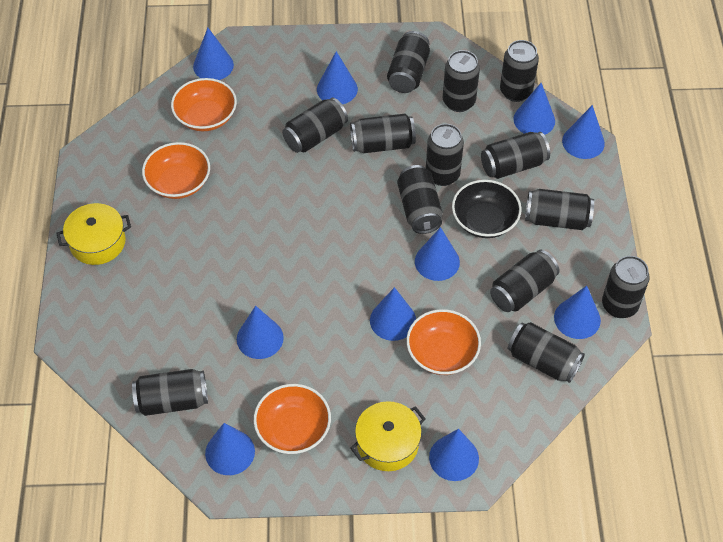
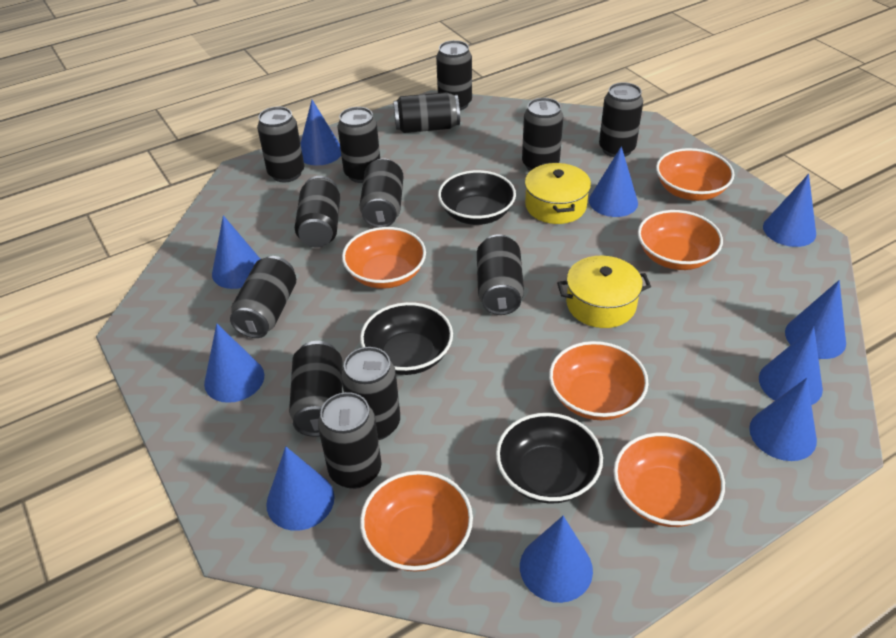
black bowl: 1 -> 3
orange bowl: 4 -> 6

